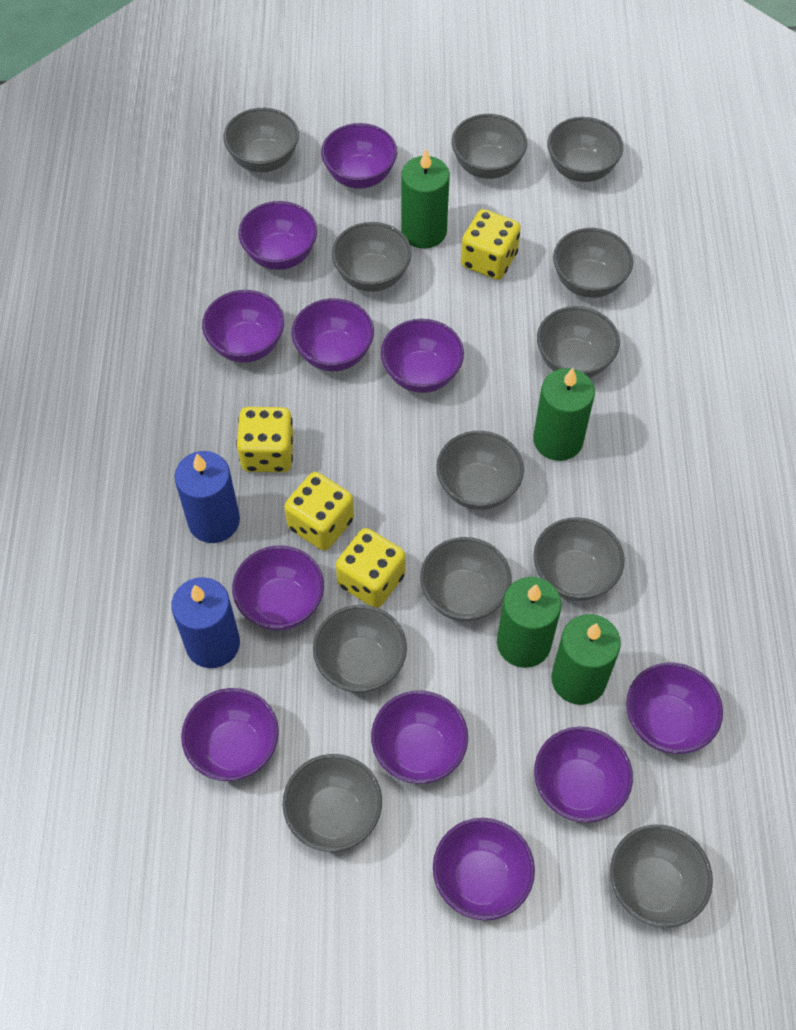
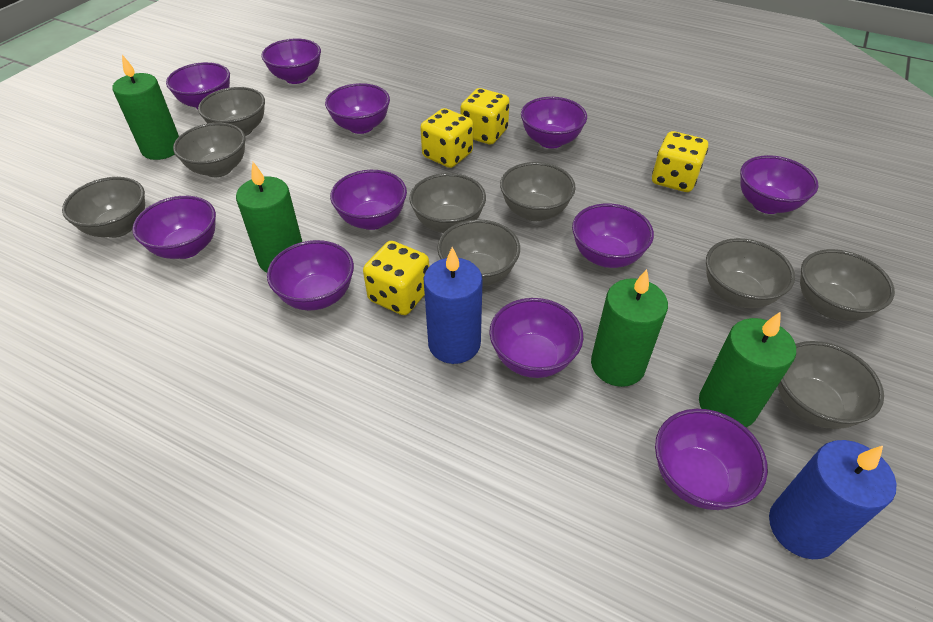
grey bowl: 12 -> 9

